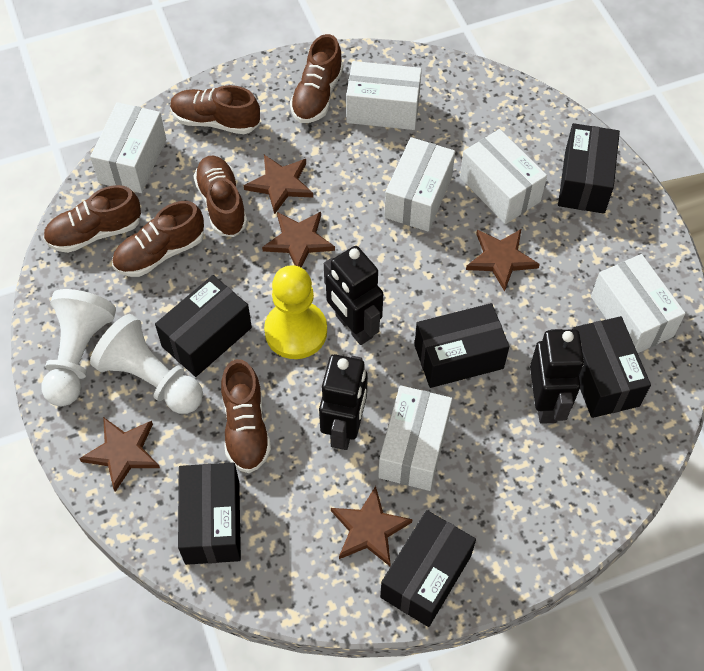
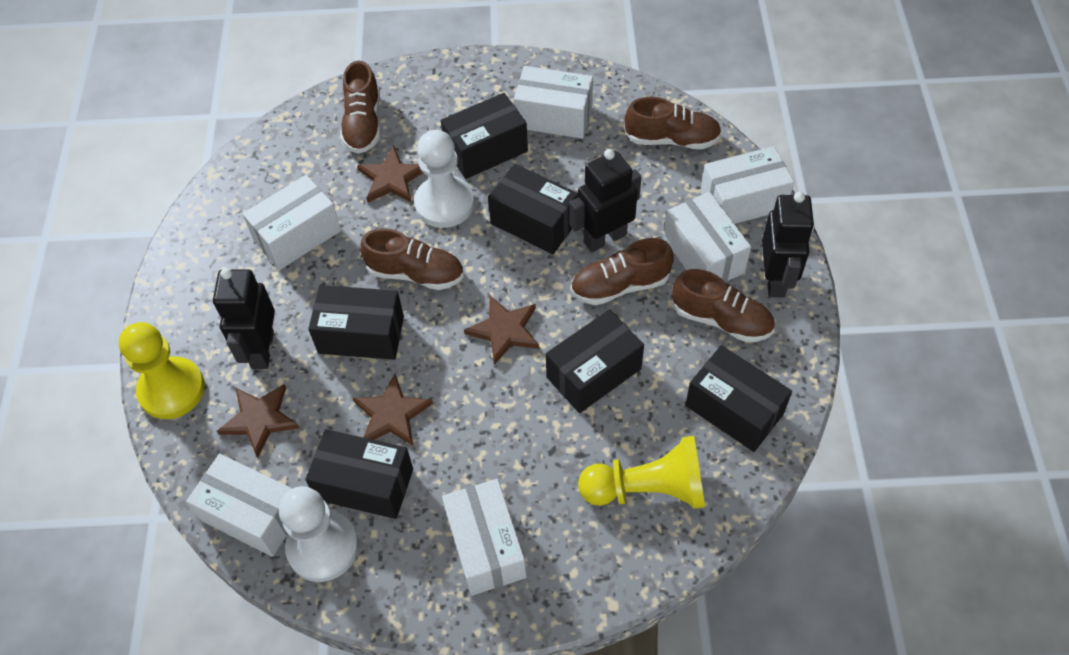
brown shoe: 6 -> 5
brown star: 5 -> 4
yellow pawn: 1 -> 2

